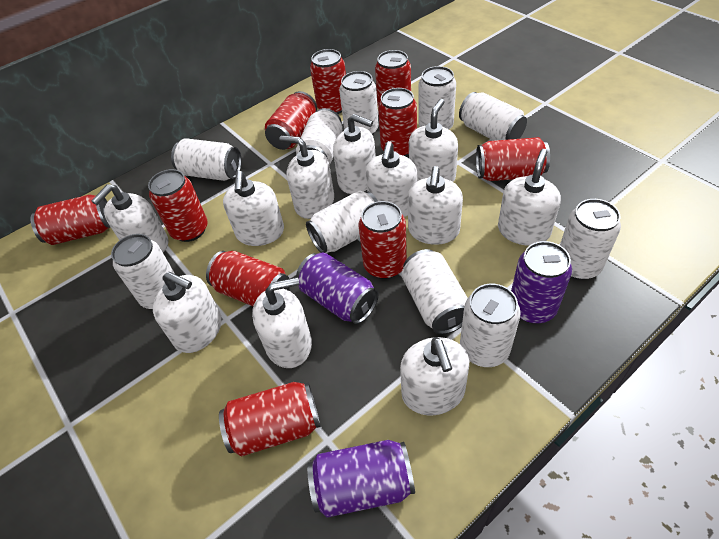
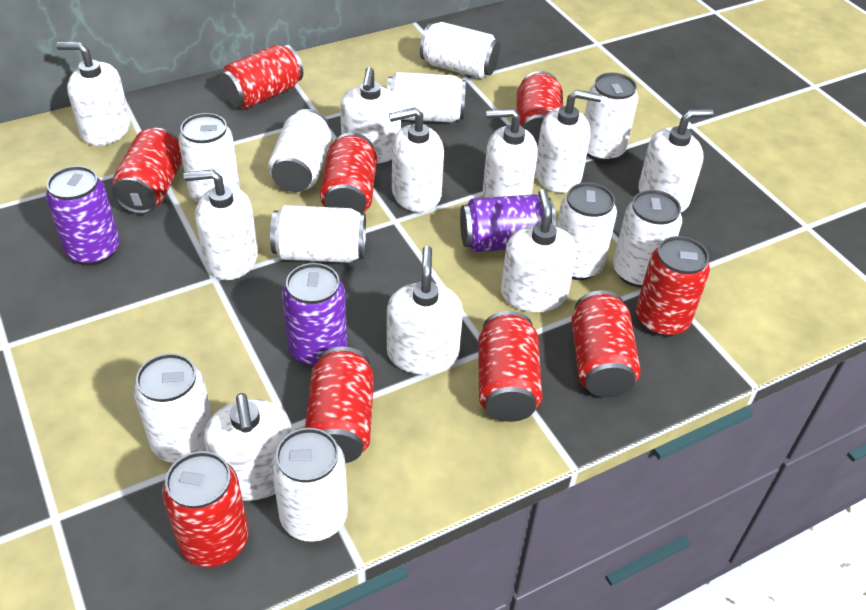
red can: 10 -> 9
white soap dispenser: 11 -> 10

